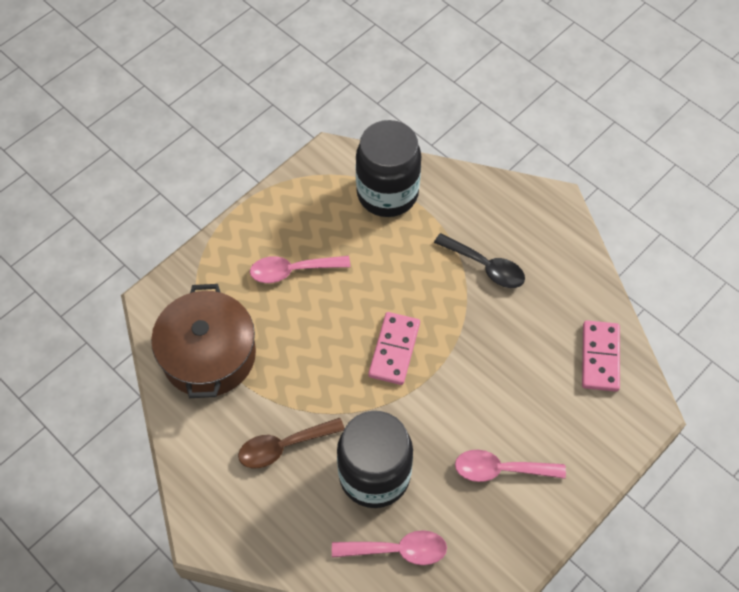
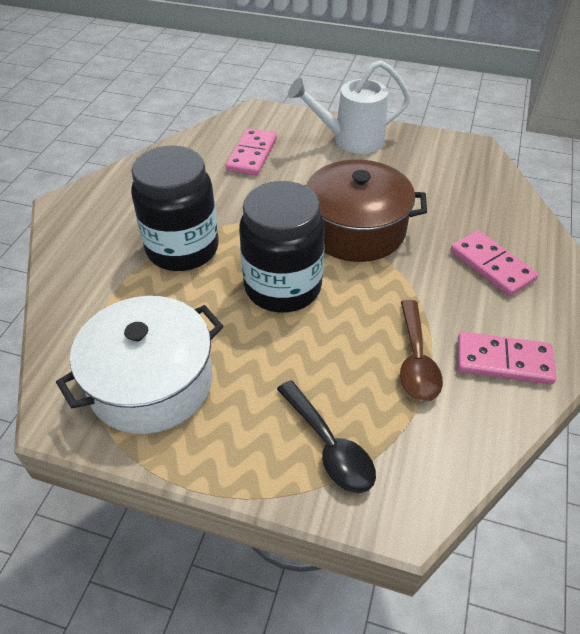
pink domino: 2 -> 3
pink spoon: 3 -> 0
white pot: 0 -> 1
white watering can: 0 -> 1

